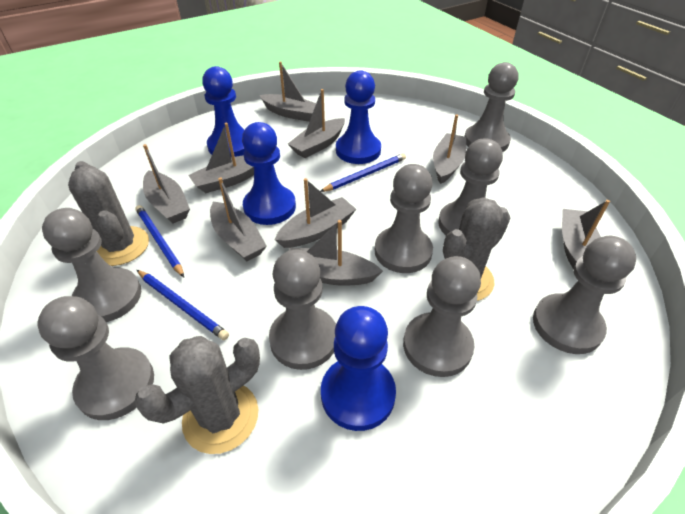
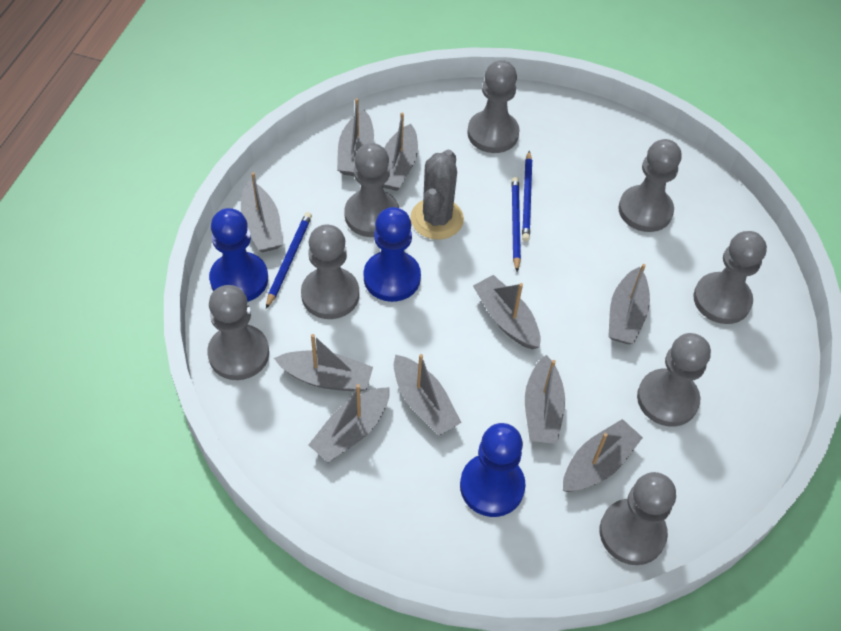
blue pawn: 4 -> 3
grey boat: 9 -> 10
grey cactus: 3 -> 1

